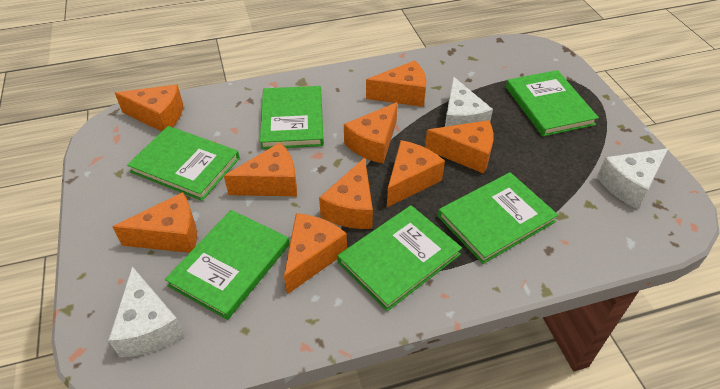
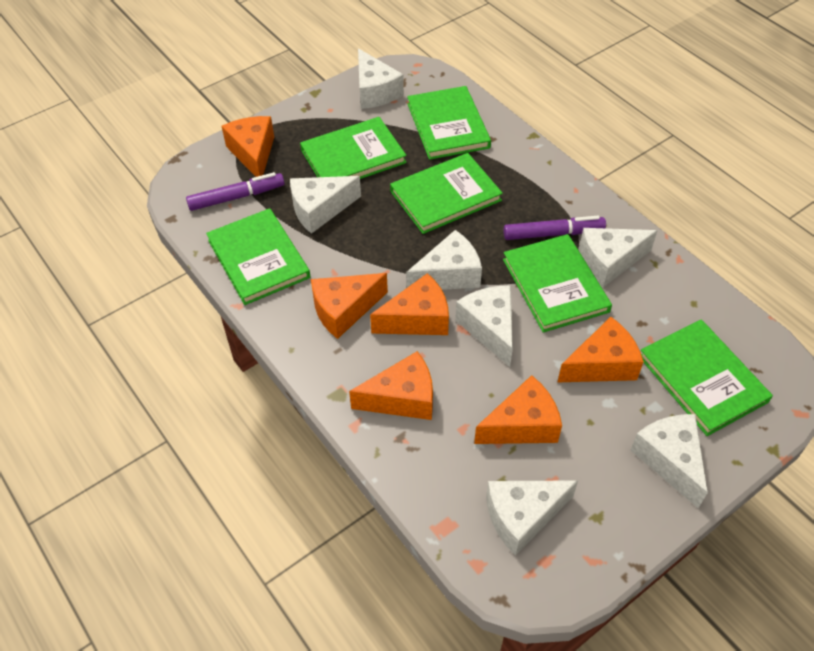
orange cheese: 9 -> 6
purple marker: 0 -> 2
white cheese: 3 -> 7

